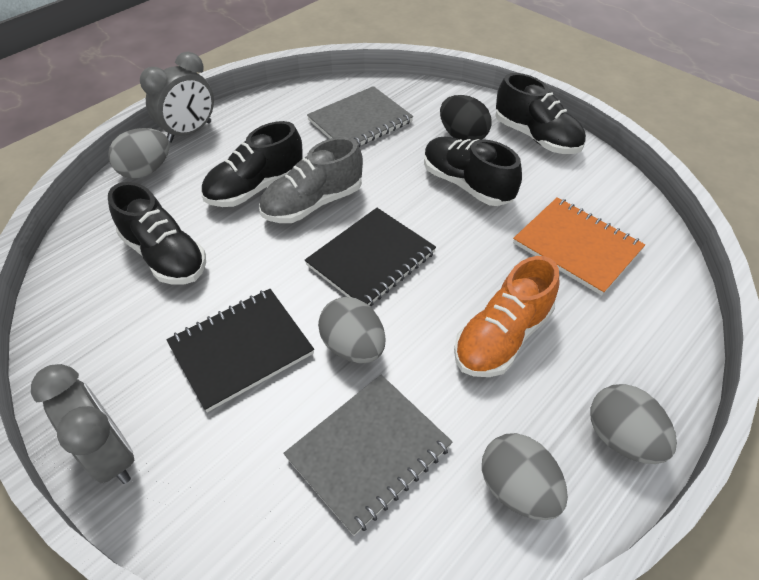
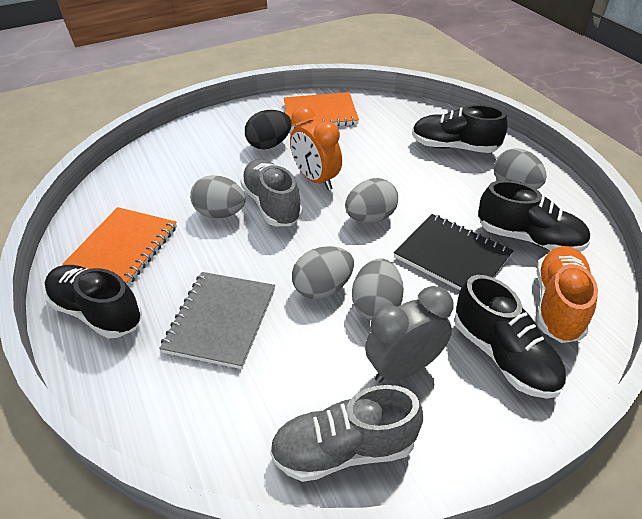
black notebook: 2 -> 1
grey clock: 2 -> 1
grey egg: 4 -> 5
grey notebook: 2 -> 1
grey shoe: 1 -> 2
orange clock: 0 -> 1
orange notebook: 1 -> 2

